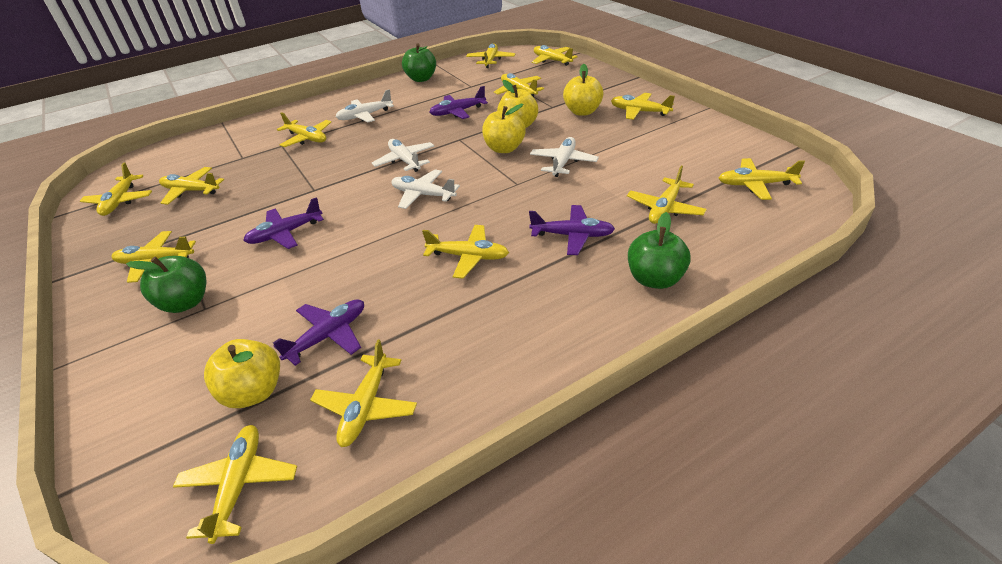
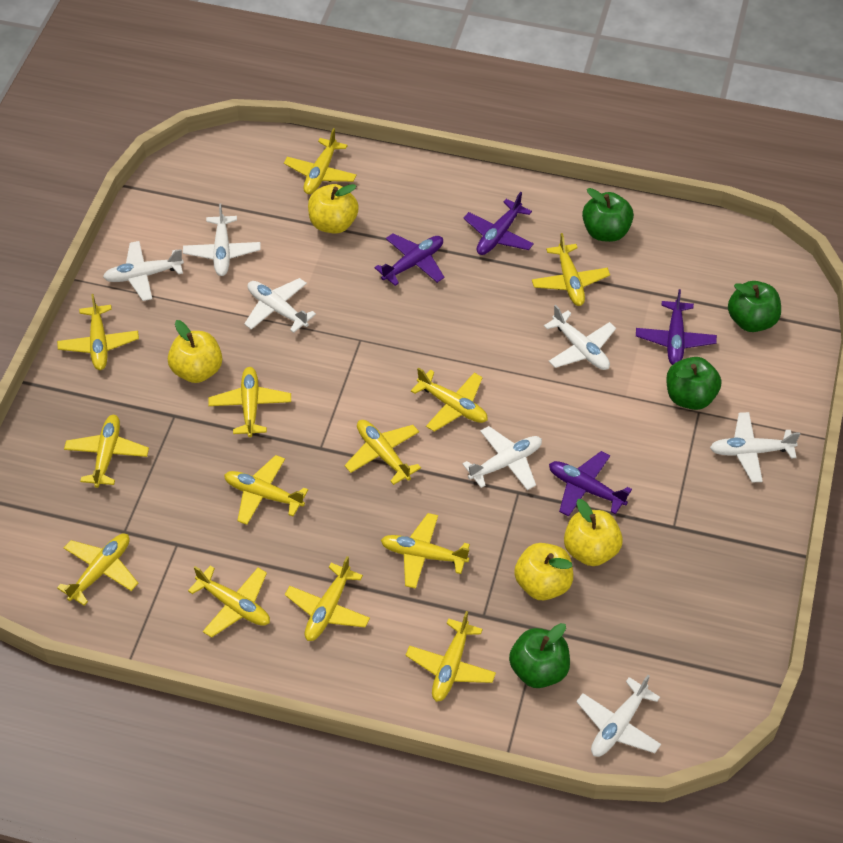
green apple: 3 -> 4
white plane: 4 -> 7

